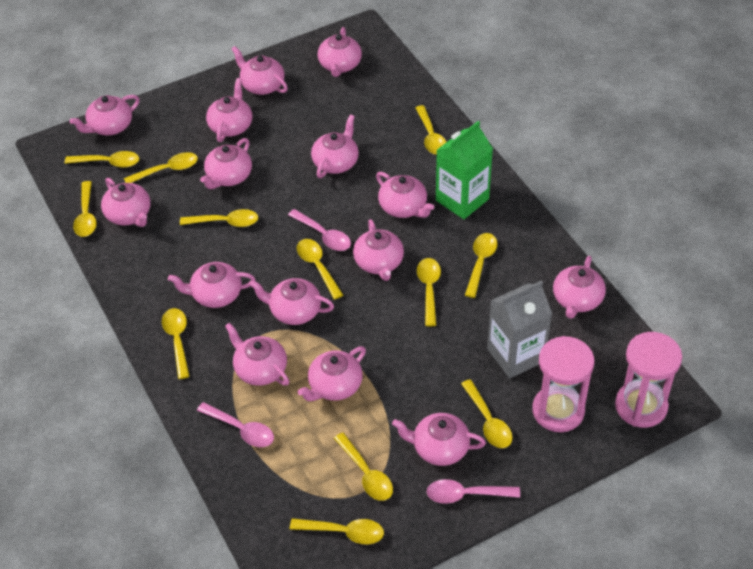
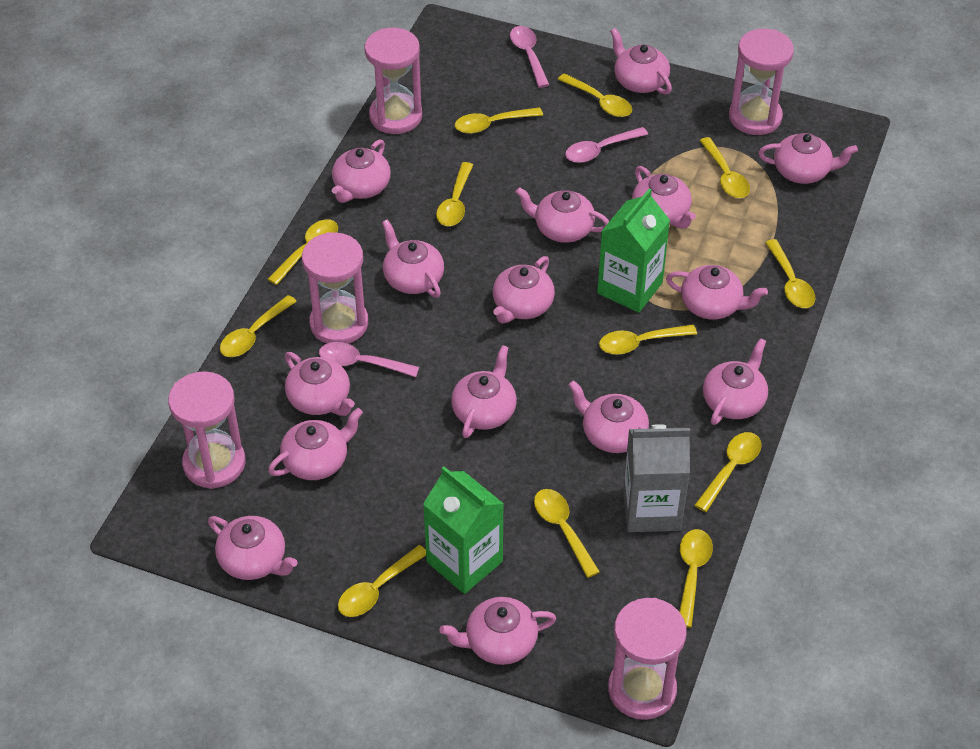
green carton: 1 -> 2
pink hourglass: 2 -> 5

